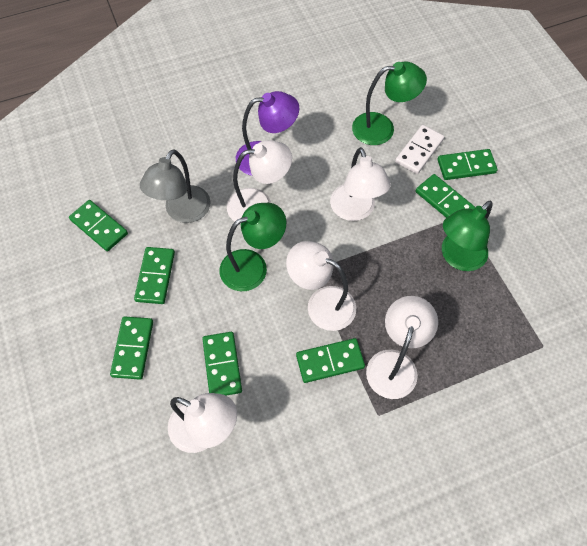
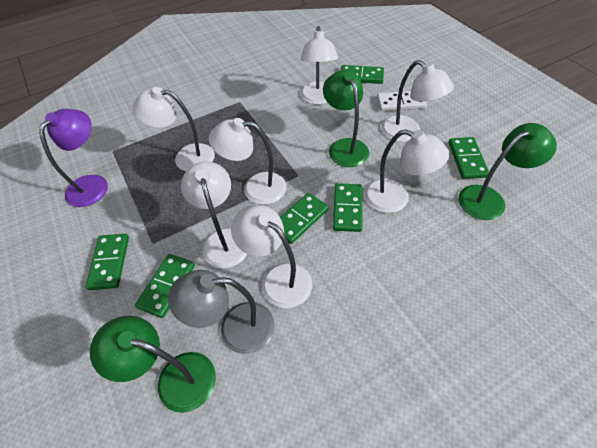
green domino: 7 -> 6
white lamp: 5 -> 7

